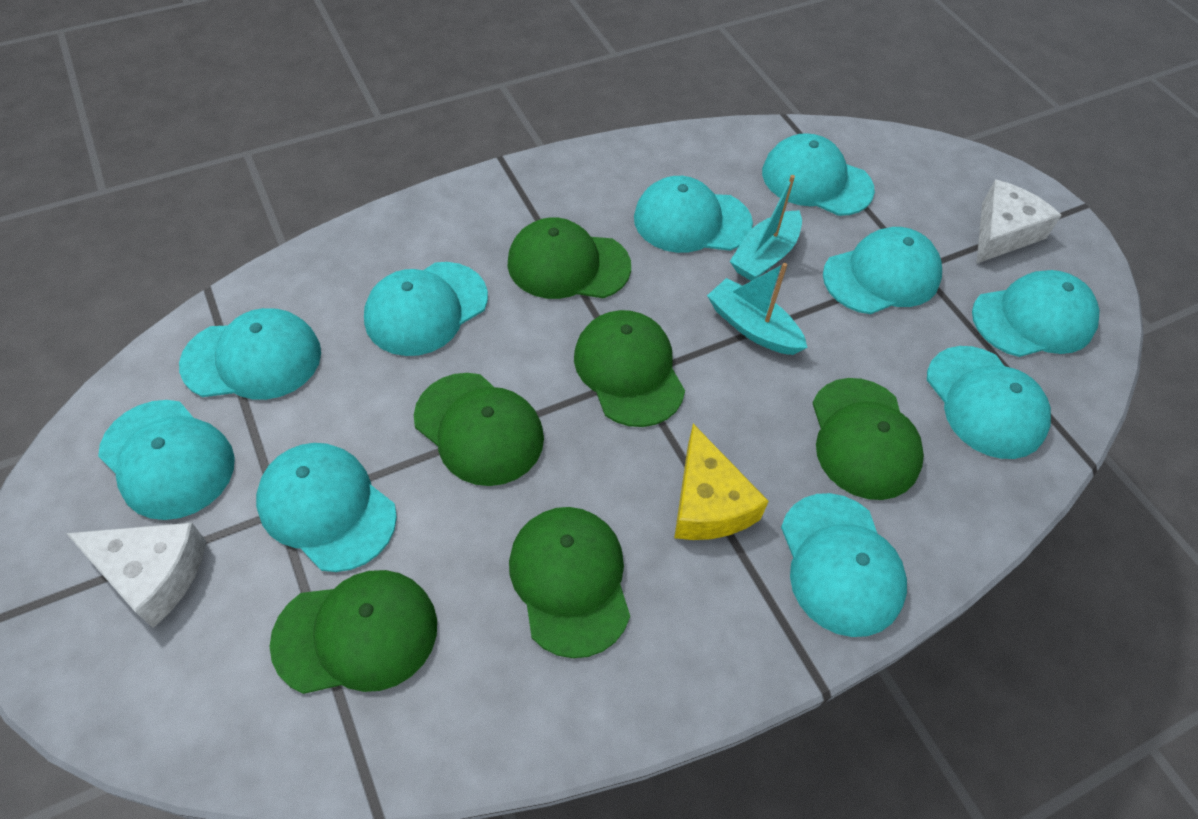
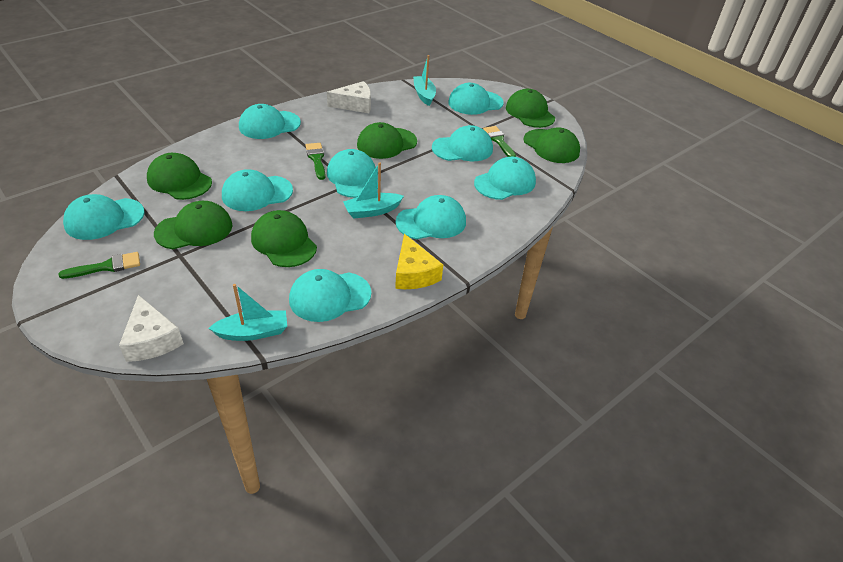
green brush: 0 -> 3
turquoise boat: 2 -> 3
turquoise cap: 10 -> 9

